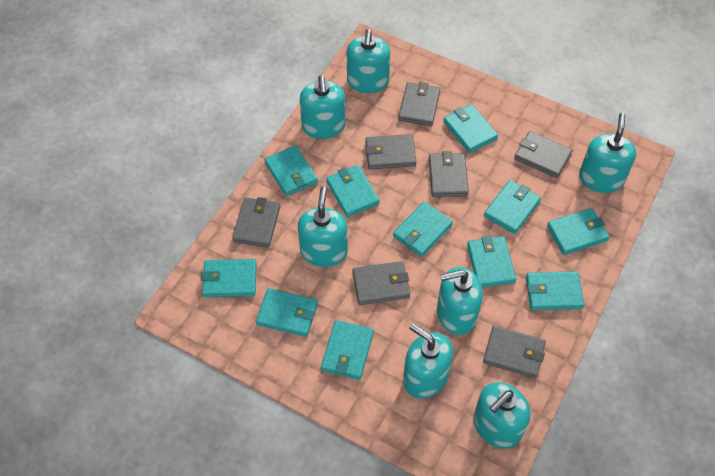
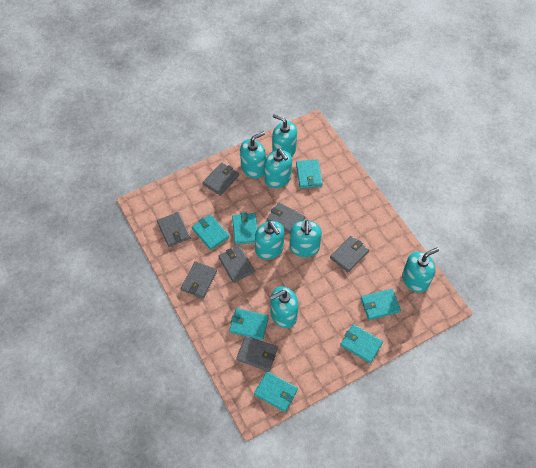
turquoise wallet: 11 -> 7

